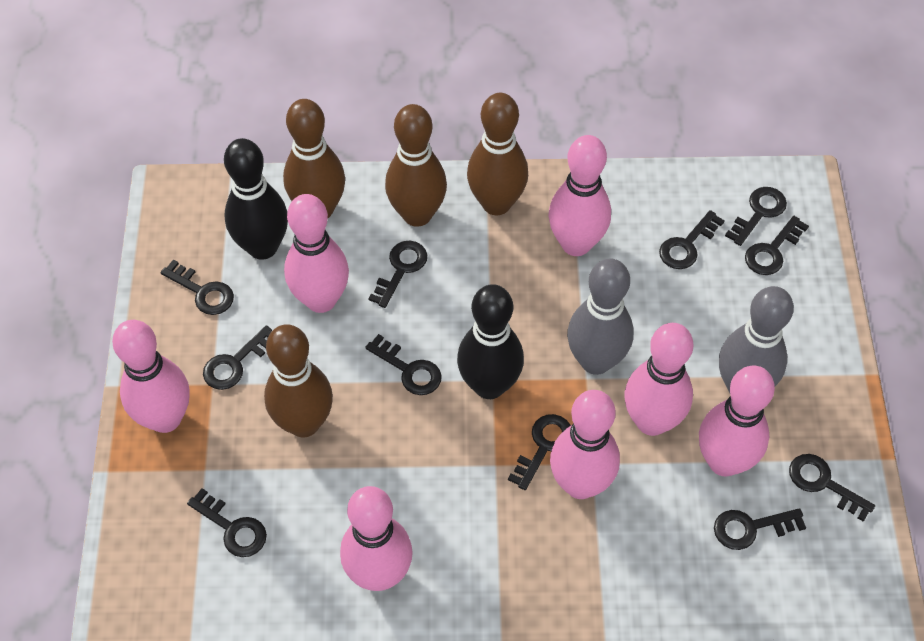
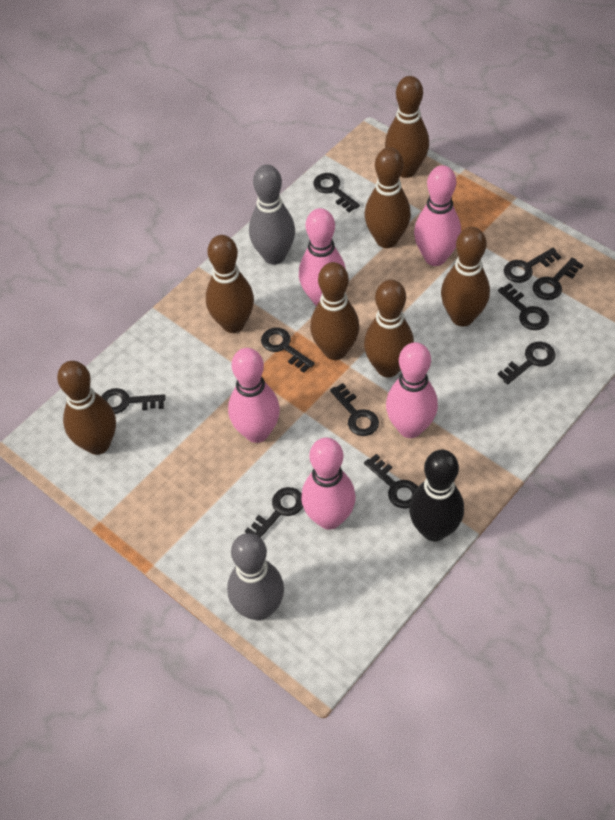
black bowling pin: 2 -> 1
black key: 11 -> 10
brown bowling pin: 4 -> 7
pink bowling pin: 7 -> 5

